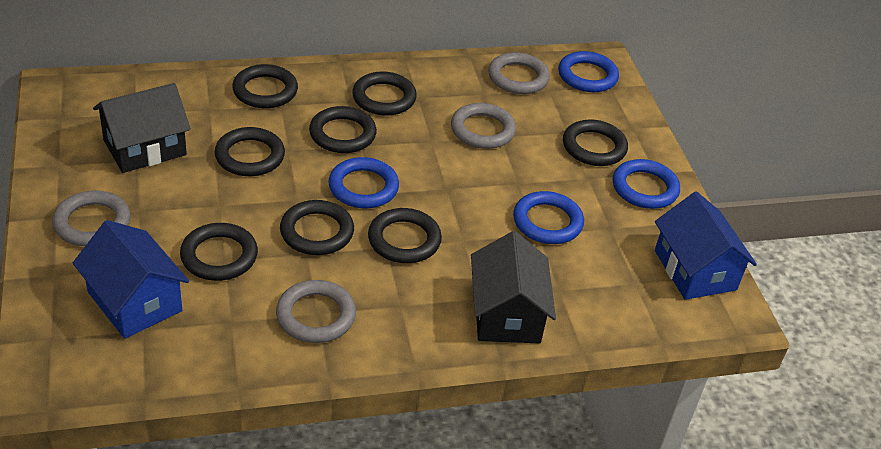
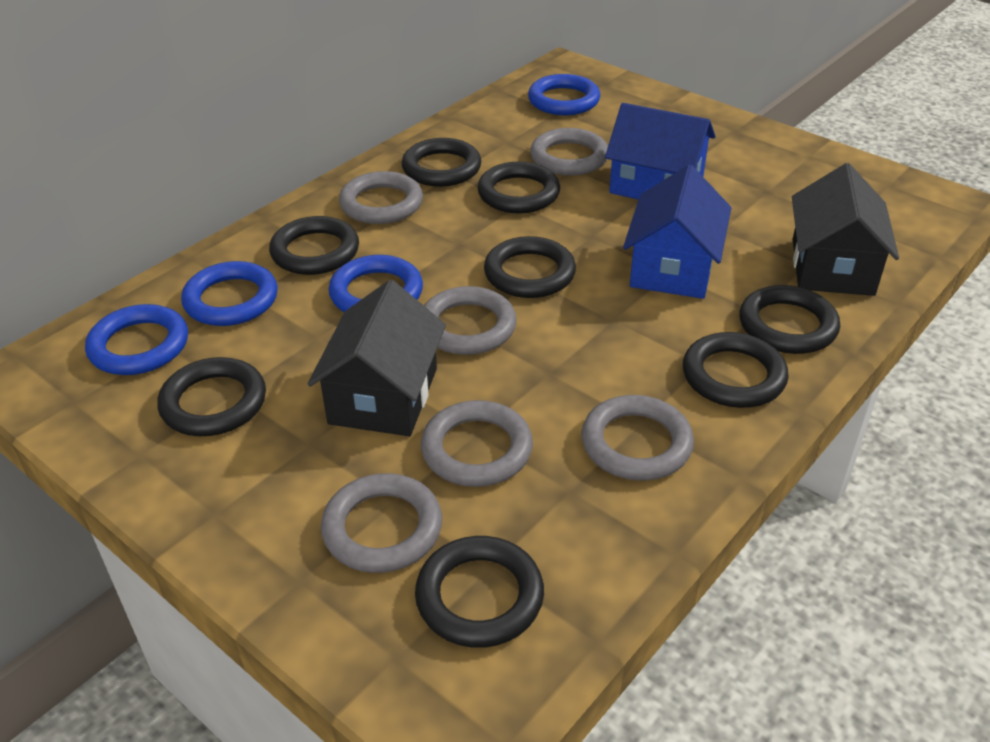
grey ring: 4 -> 6

